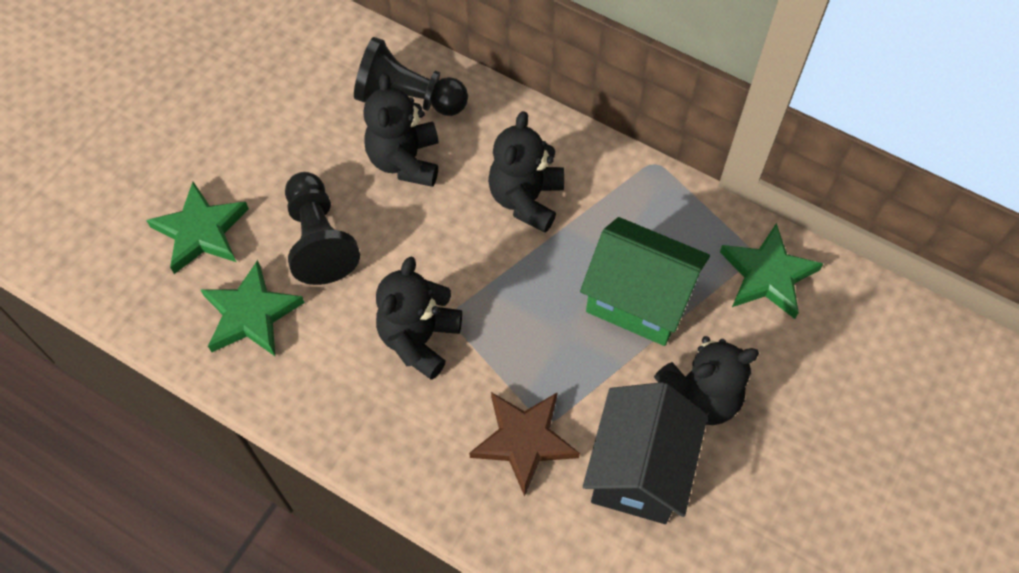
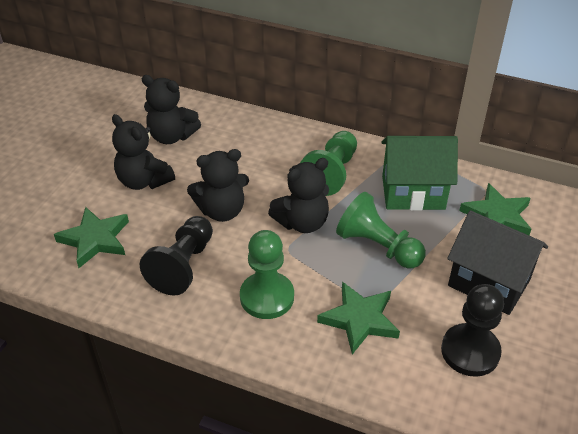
brown star: 1 -> 0
green pawn: 0 -> 3

